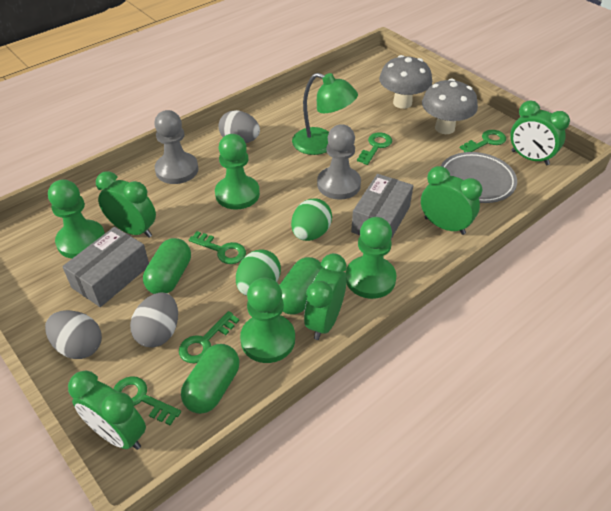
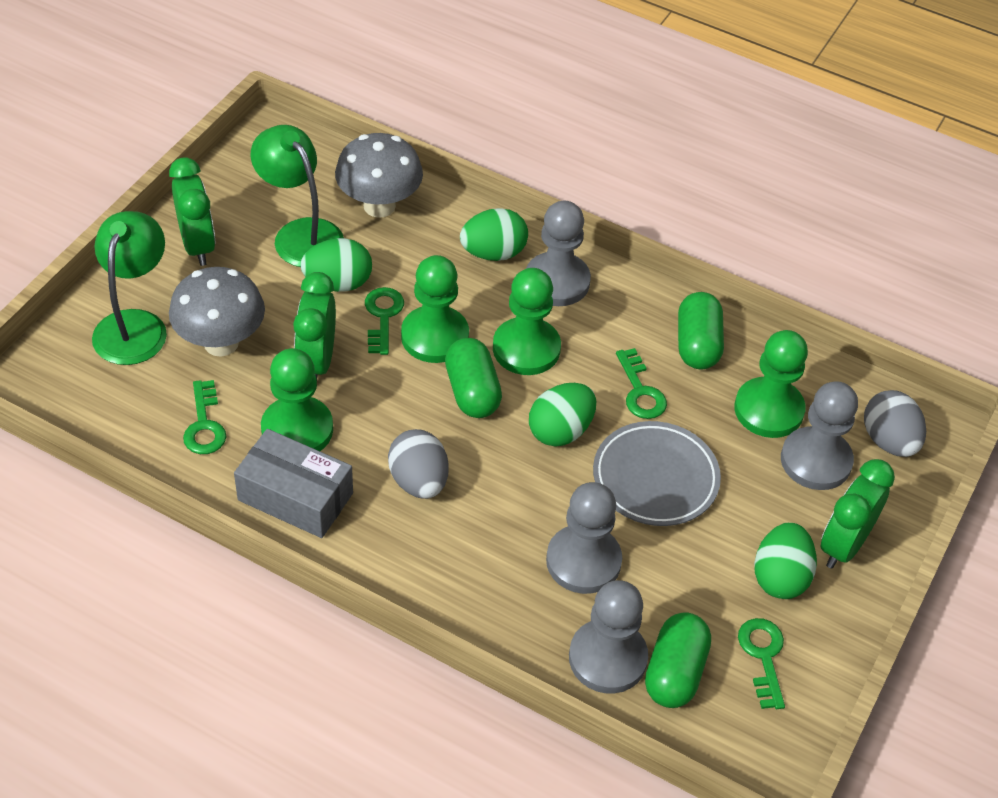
green clock: 5 -> 3
green egg: 2 -> 4
green key: 5 -> 4
green lamp: 1 -> 2
grey box: 2 -> 1
grey egg: 3 -> 2
grey pawn: 2 -> 4

